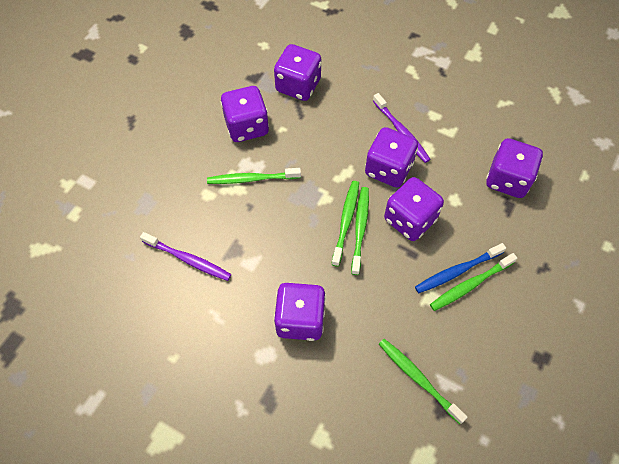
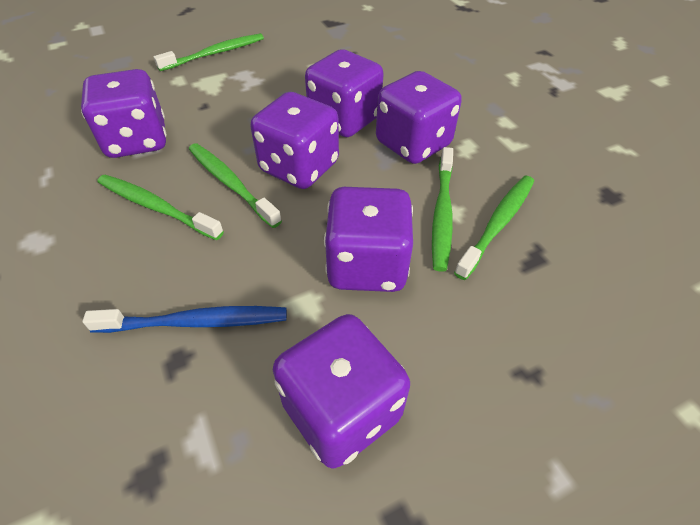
purple toothbrush: 2 -> 0

